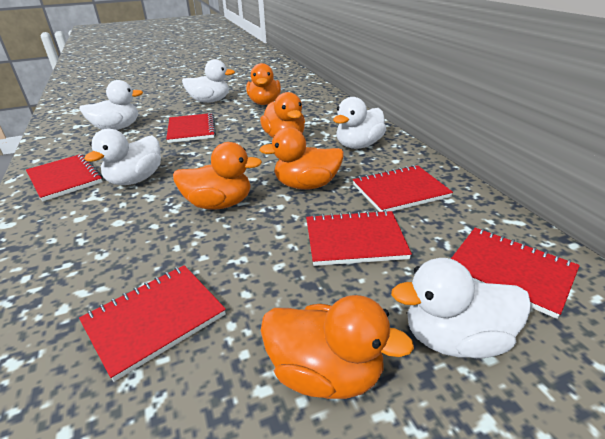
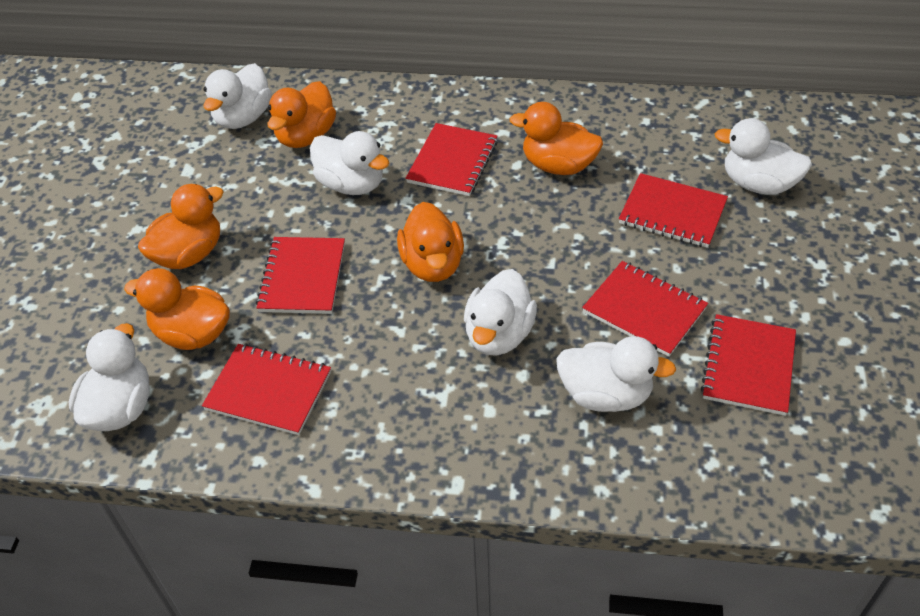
white duck: 5 -> 6

